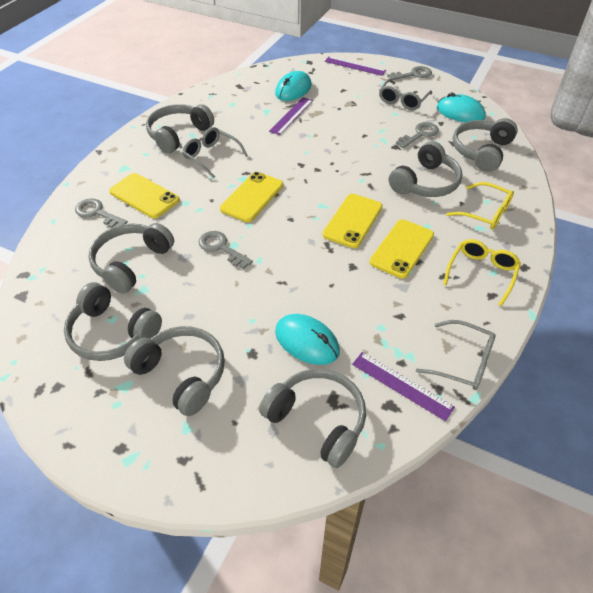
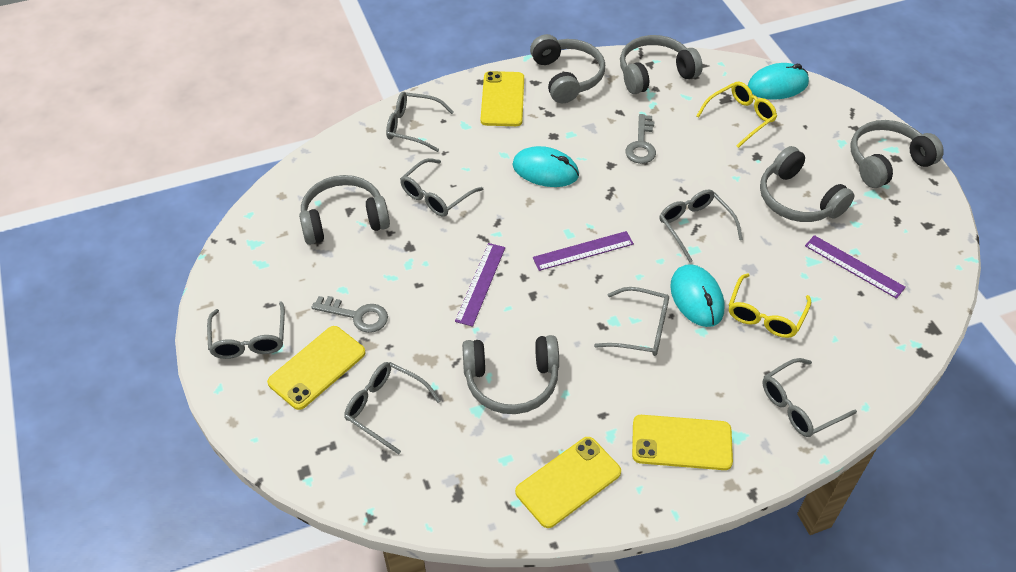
grey glasses: 3 -> 7
grey headphones: 7 -> 6
grey key: 4 -> 2

